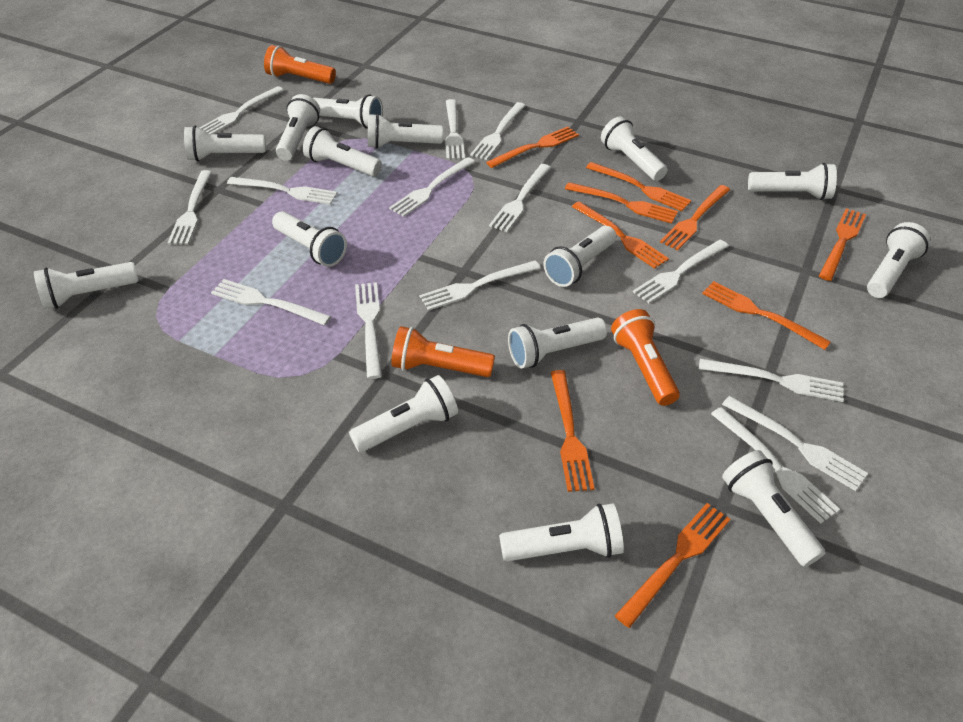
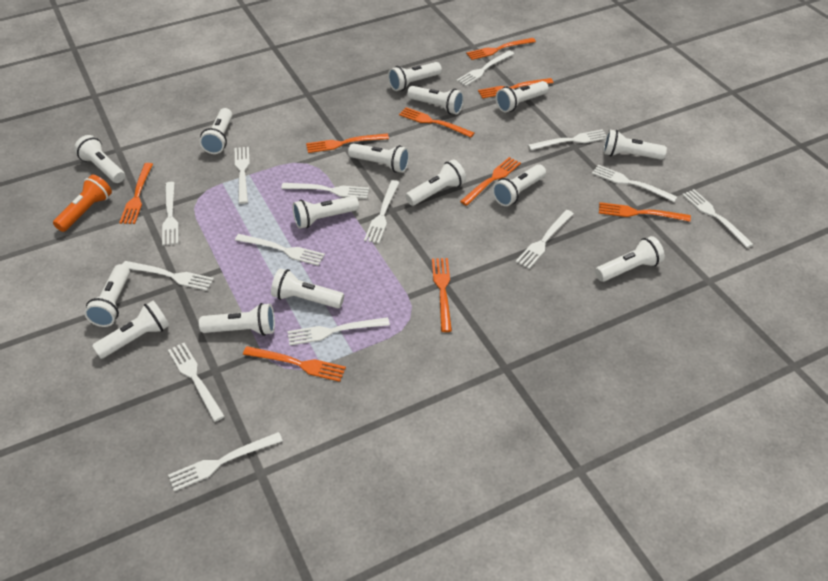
orange flashlight: 3 -> 1

